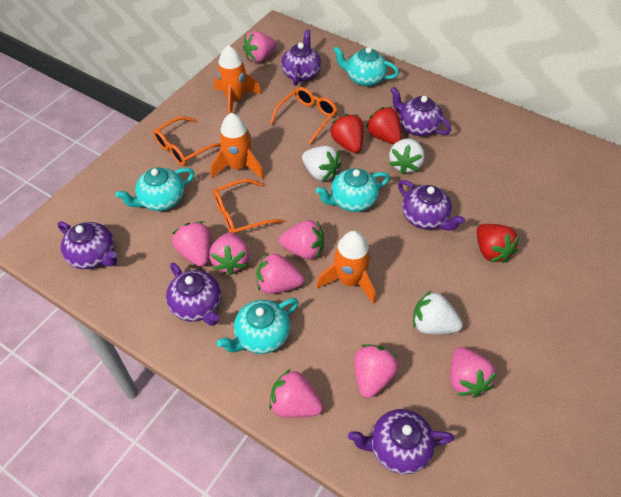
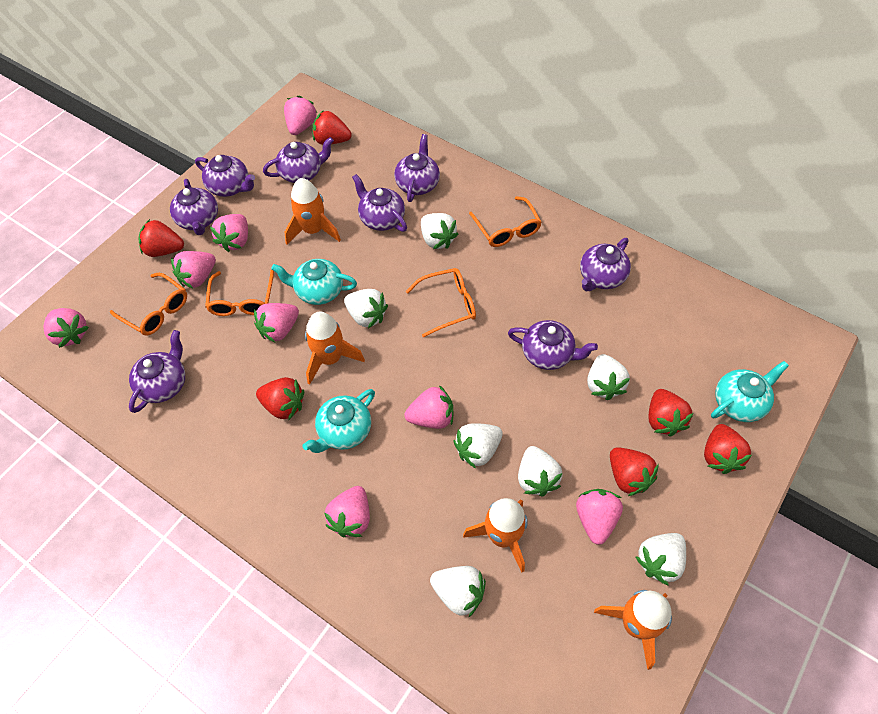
orange glasses: 3 -> 4
orange rocket: 3 -> 4
purple teapot: 6 -> 8
red strawberry: 3 -> 6
turquoise teapot: 4 -> 3
white strawberry: 3 -> 7

